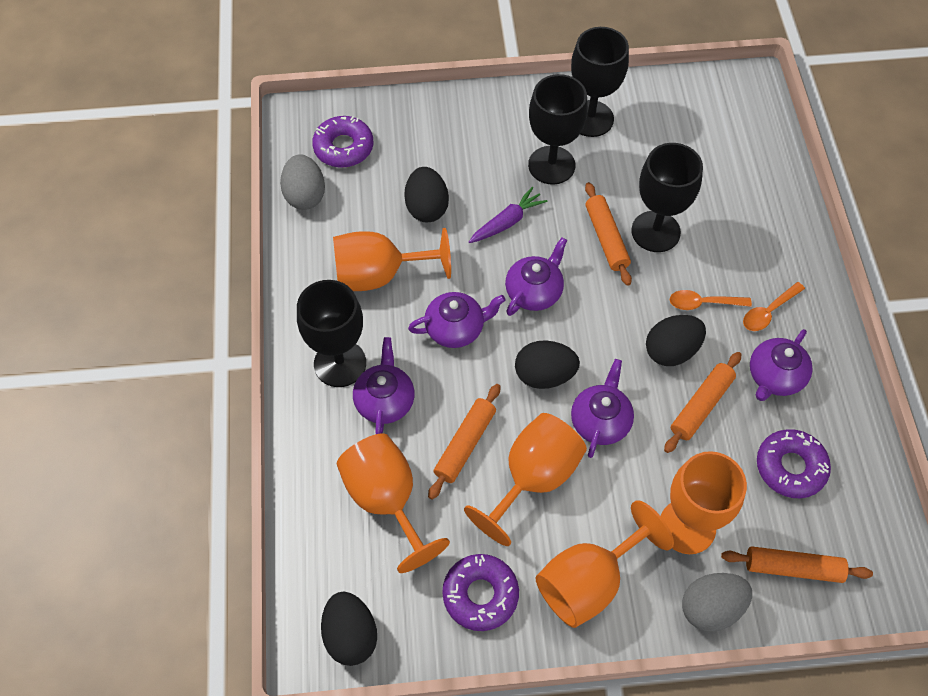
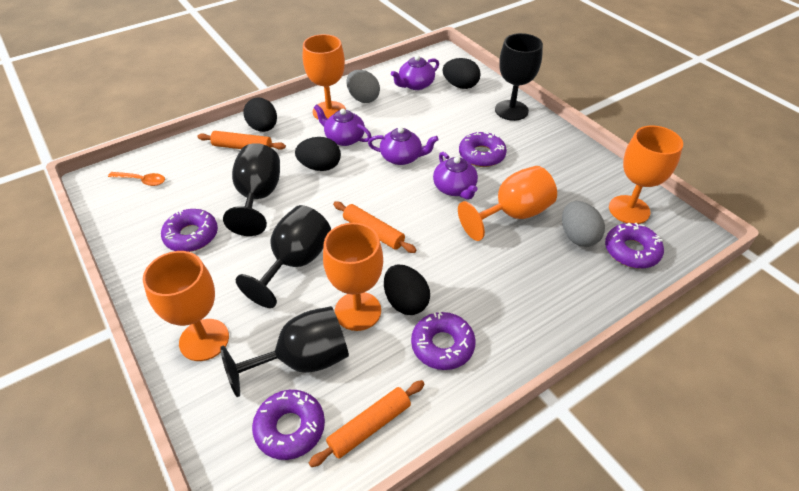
orange rolling pin: 4 -> 3
orange spoon: 2 -> 1
purple carrot: 1 -> 0
purple donut: 3 -> 5
purple teapot: 5 -> 4

